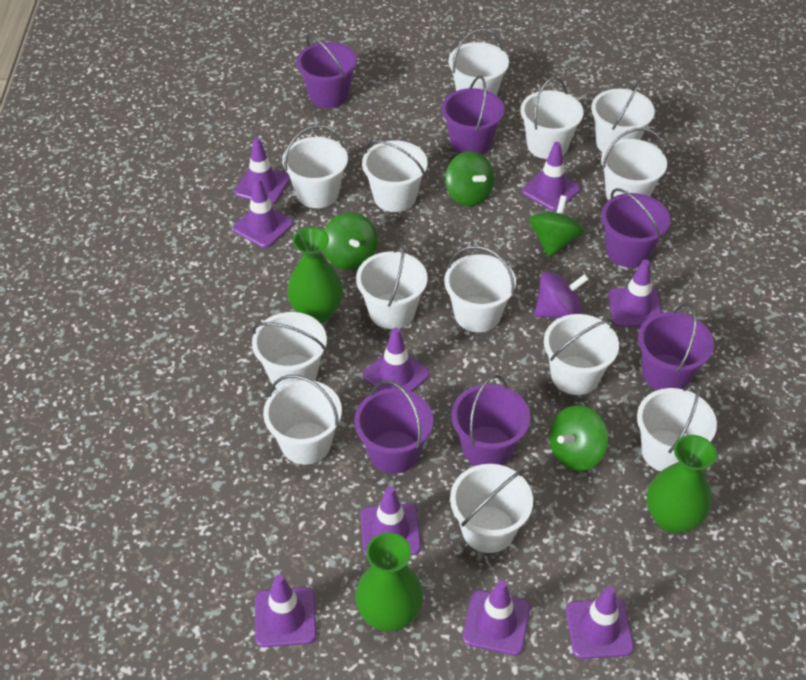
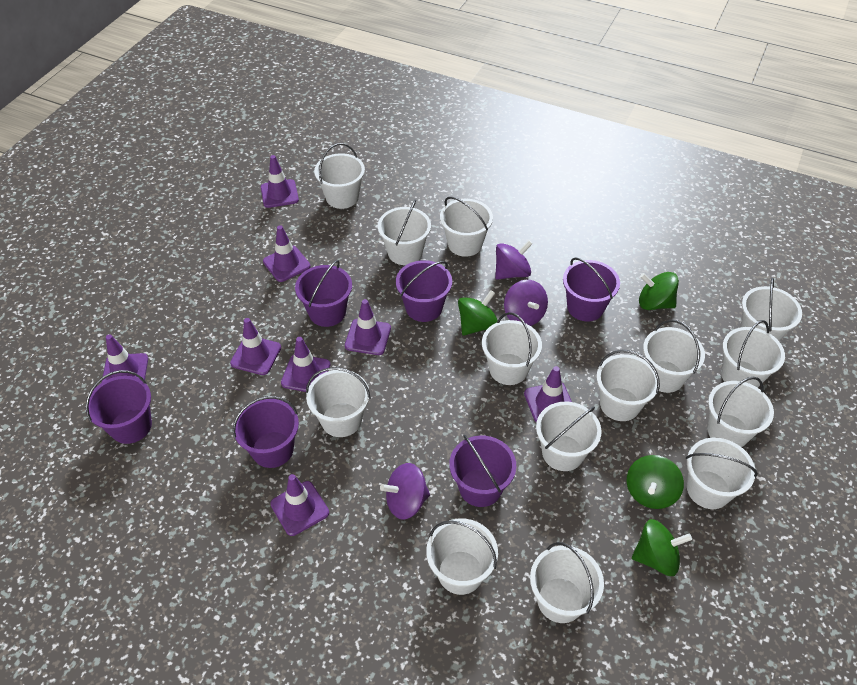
green vase: 3 -> 0
purple spinning top: 1 -> 3
purple traffic cone: 9 -> 8
white bucket: 13 -> 14

